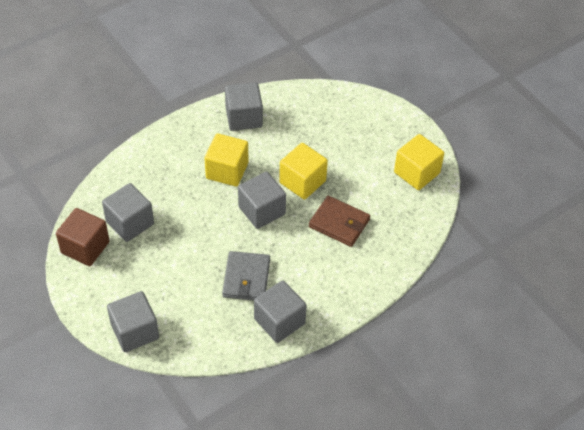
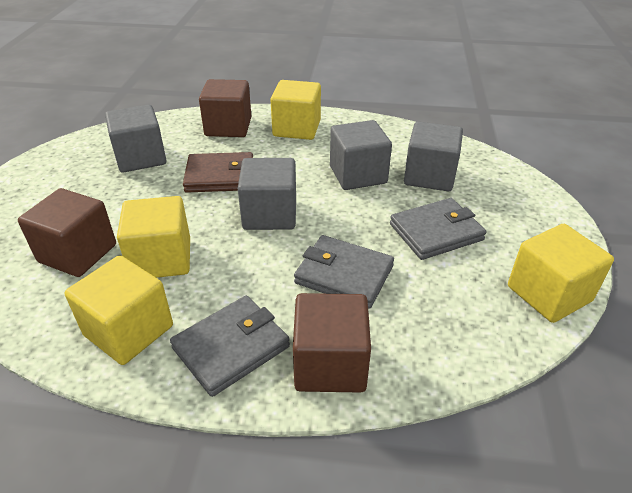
brown cube: 1 -> 3
grey cube: 5 -> 4
grey wallet: 1 -> 3
yellow cube: 3 -> 4

